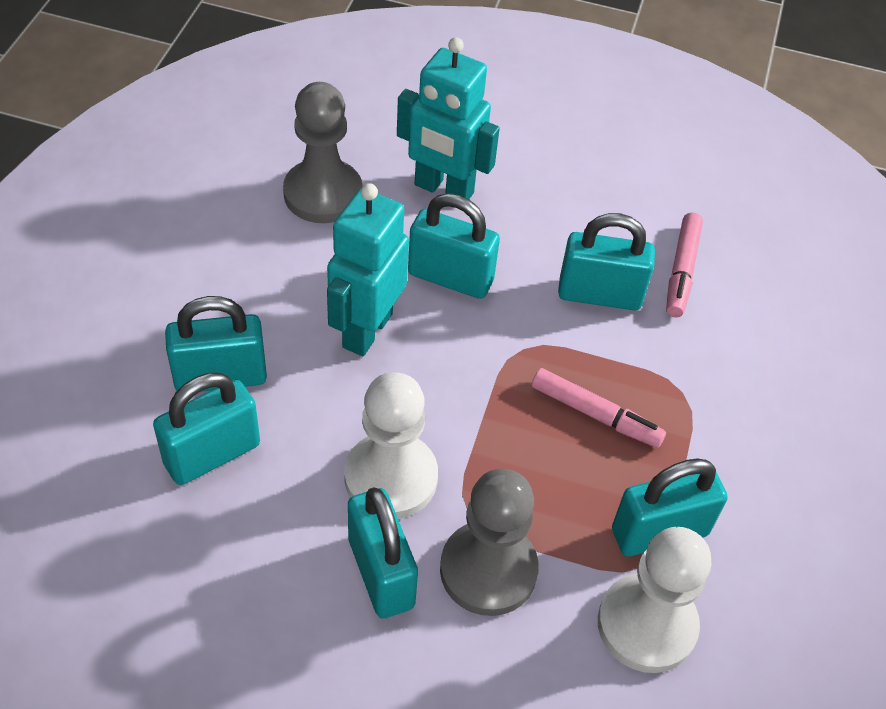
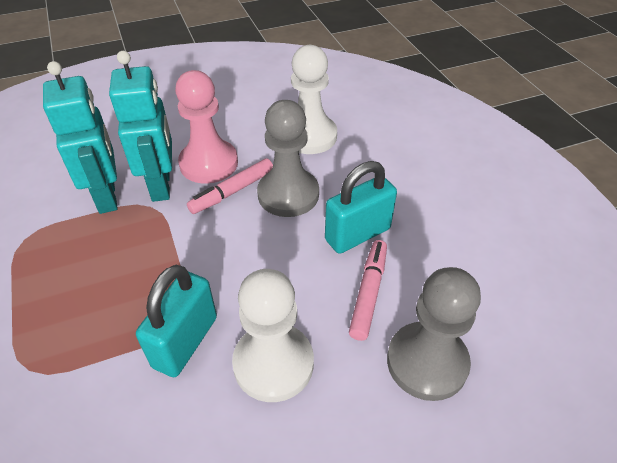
pink pawn: 0 -> 1
turquoise padlock: 6 -> 2

